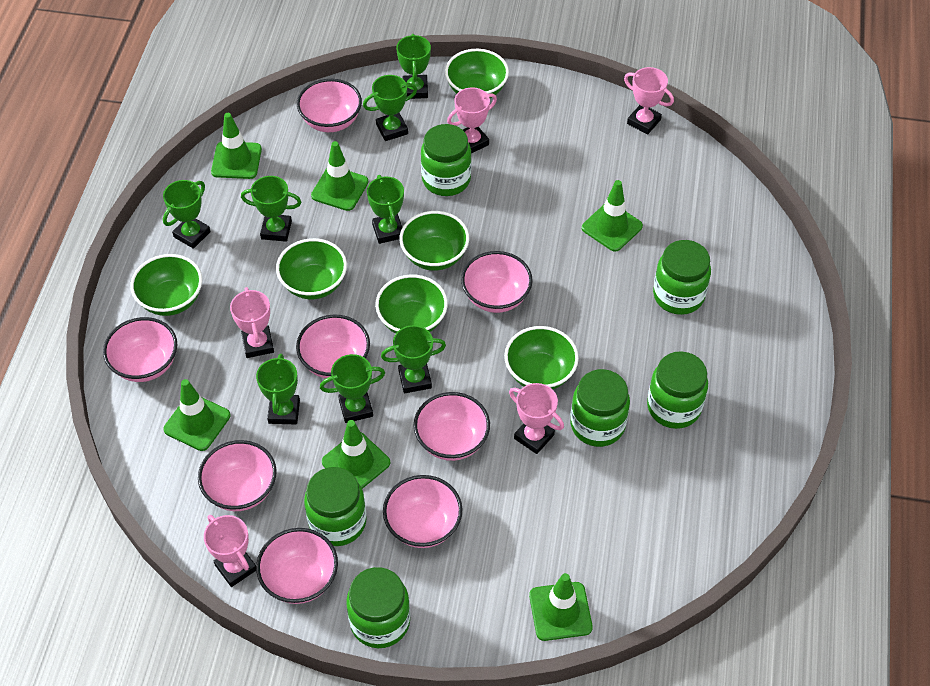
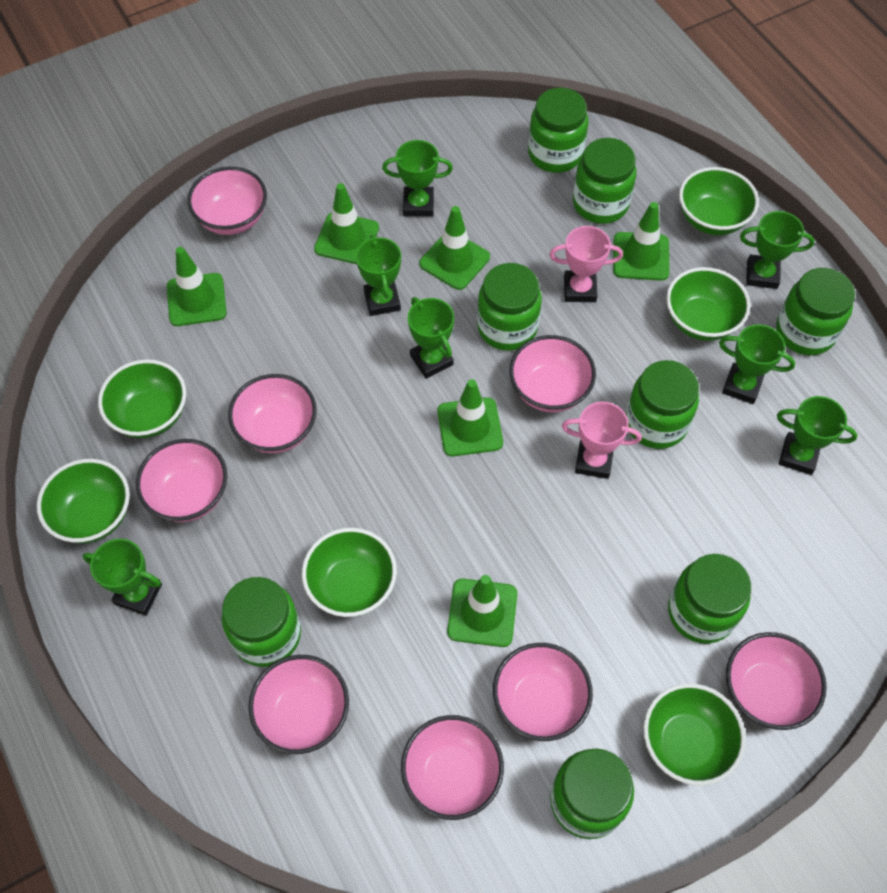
green jar: 6 -> 8
green trophy: 8 -> 7
pink trophy: 5 -> 2

